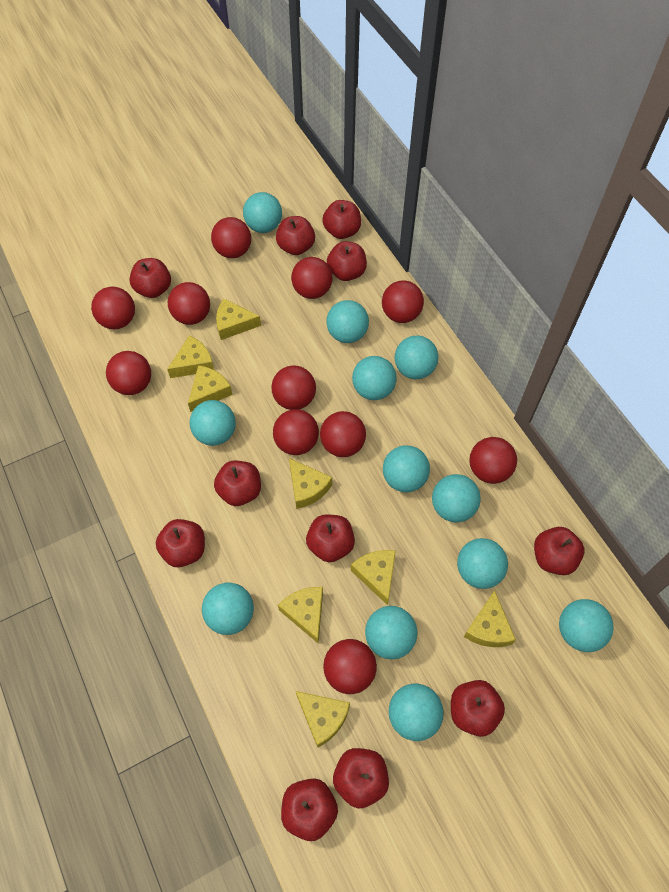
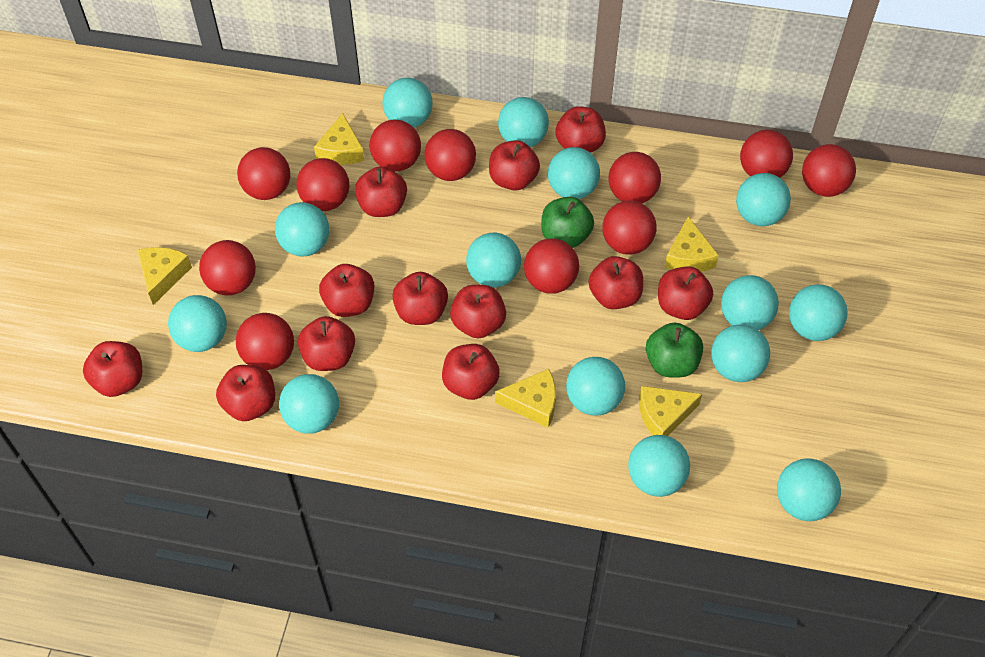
green apple: 0 -> 2
red apple: 11 -> 12
turquoise ball: 12 -> 14
yellow cheese: 8 -> 5

